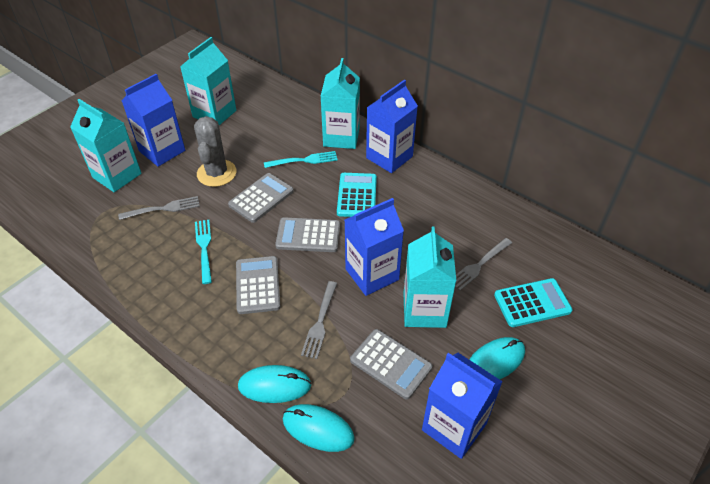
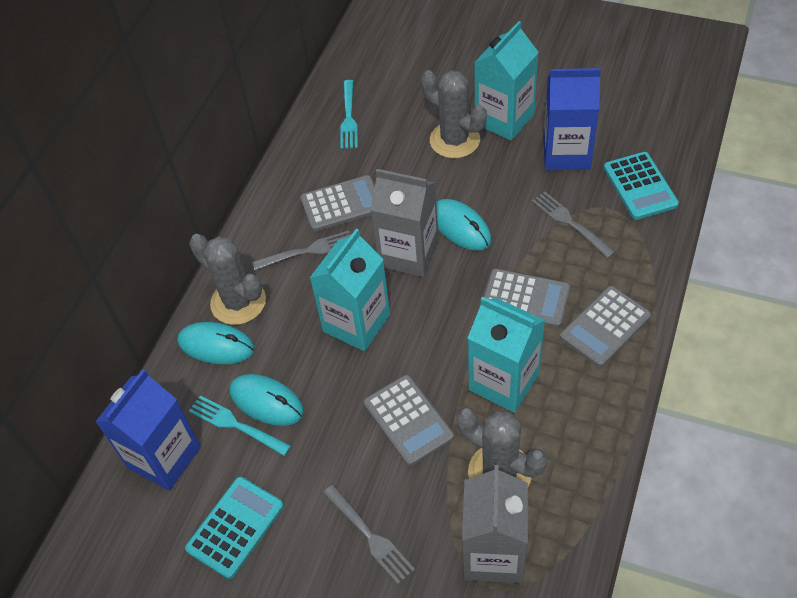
blue carton: 4 -> 2
grey cactus: 1 -> 3
grey carton: 0 -> 2
turquoise carton: 4 -> 3

